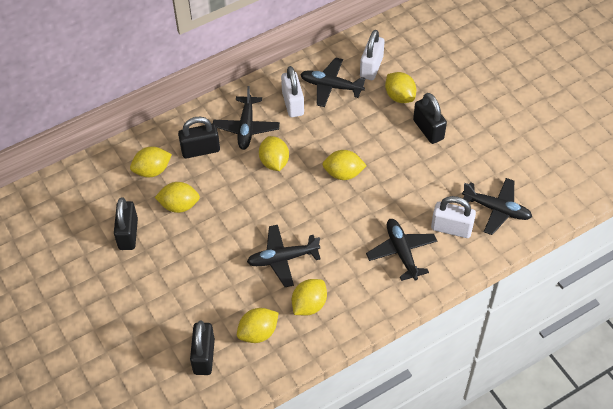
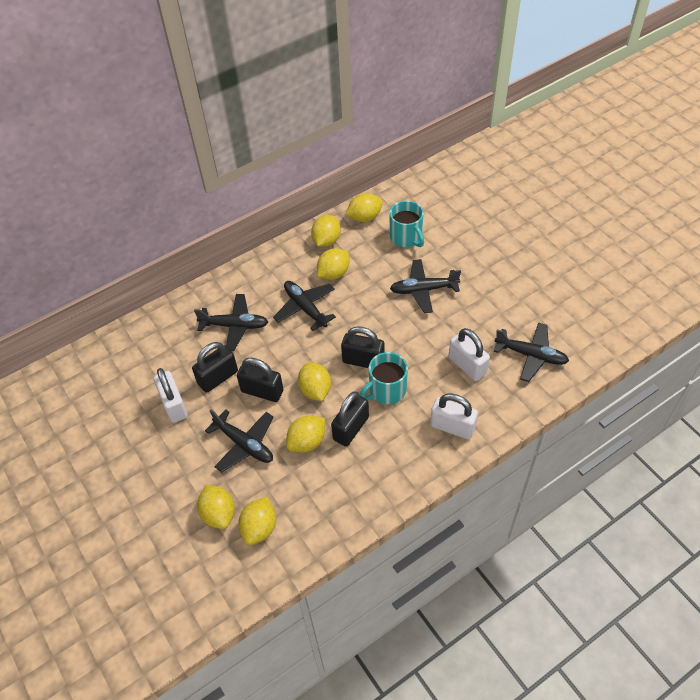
turquoise mug: 0 -> 2

